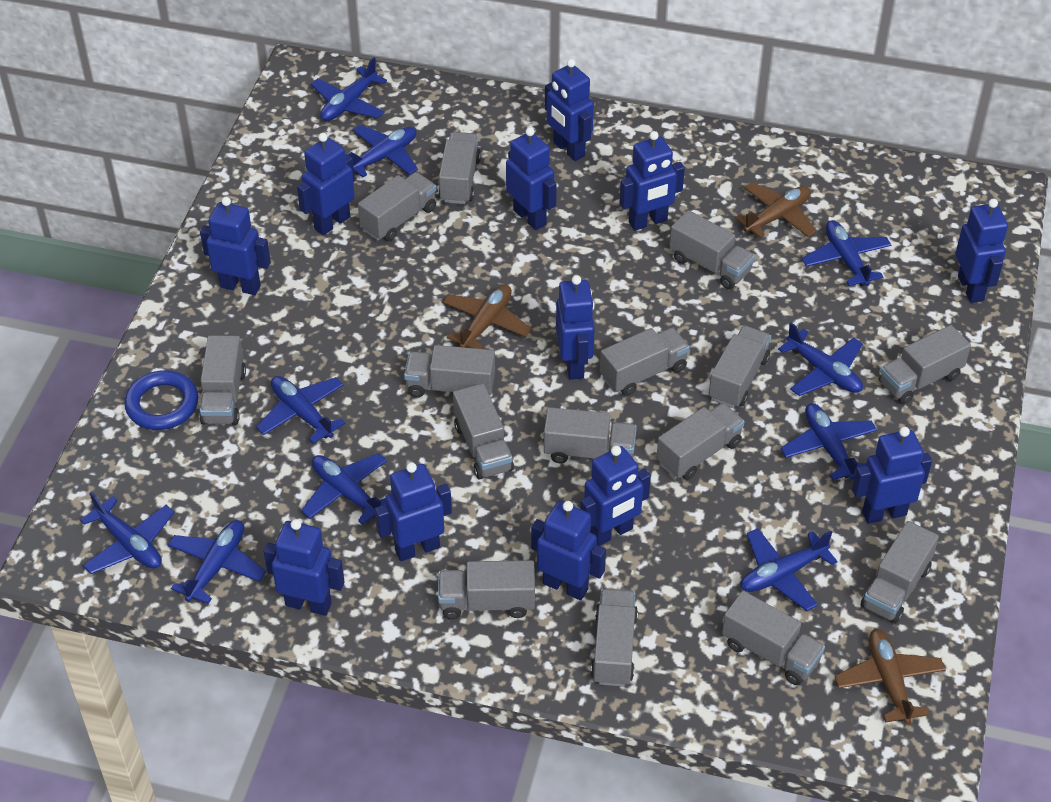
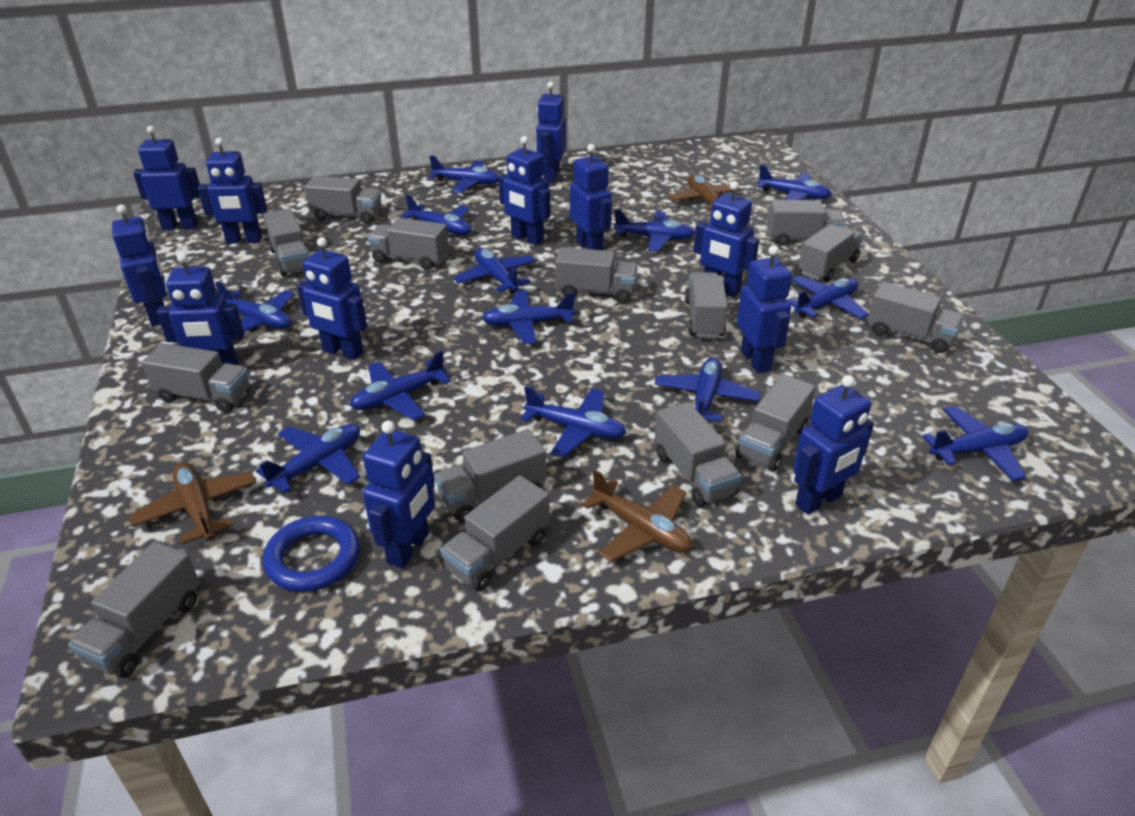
blue plane: 10 -> 13
grey truck: 15 -> 14

